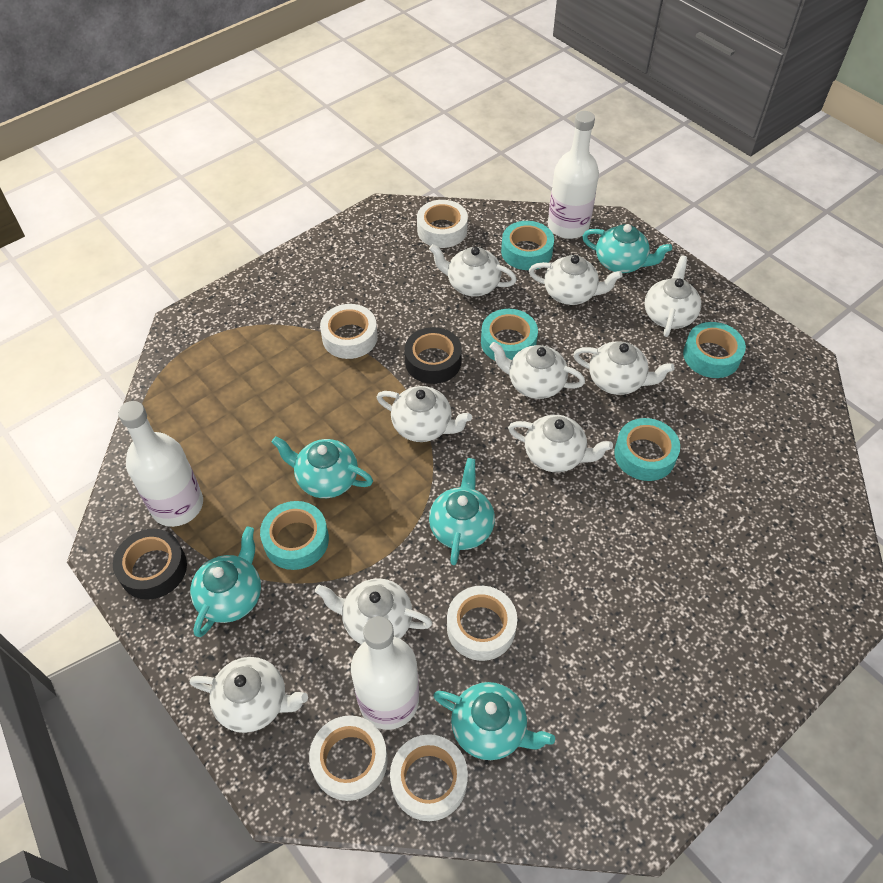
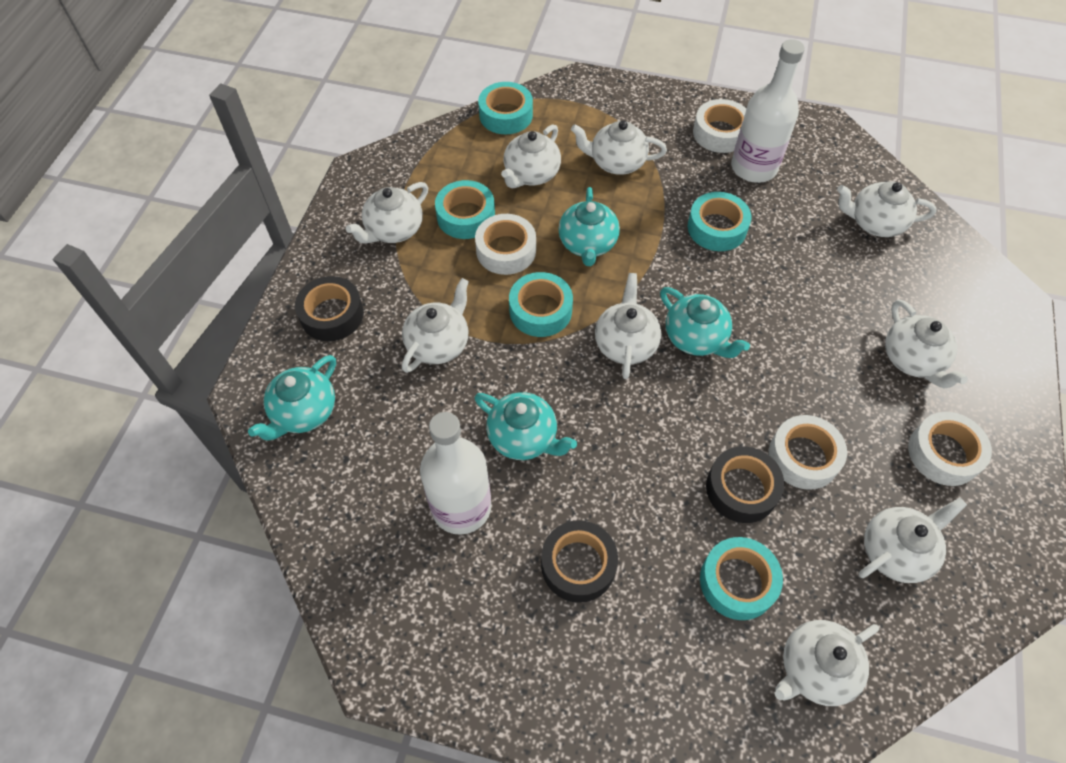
black tape: 2 -> 3
turquoise teapot: 5 -> 4
white bottle: 3 -> 2
white tape: 5 -> 4

